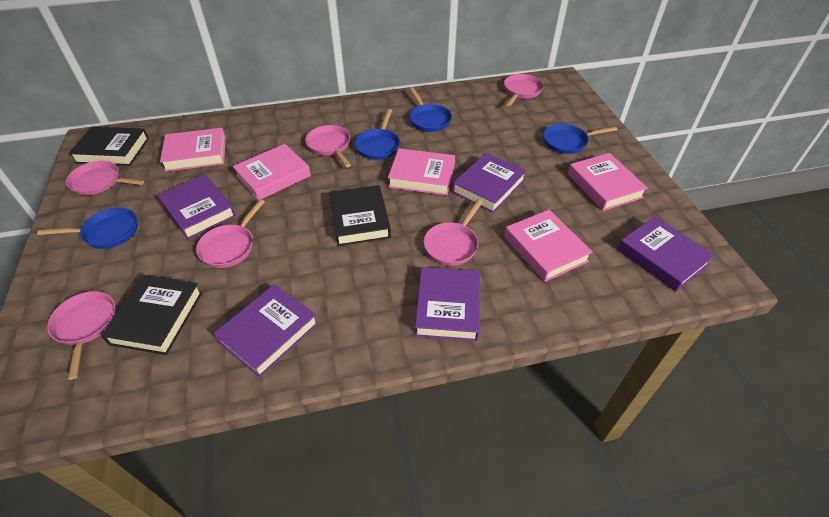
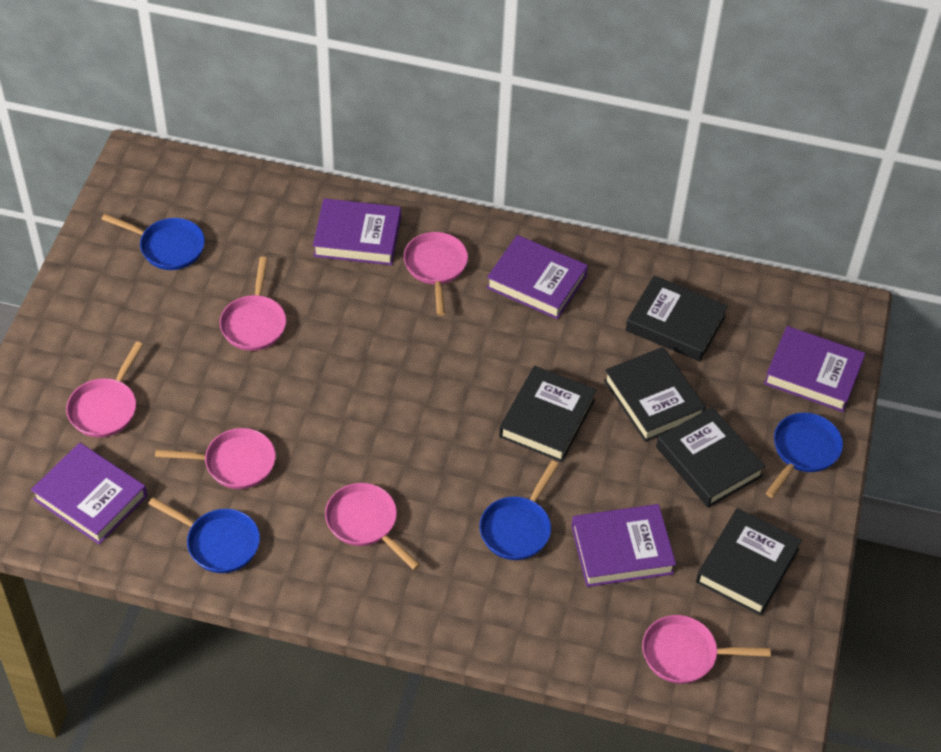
black book: 3 -> 5
pink book: 5 -> 0

